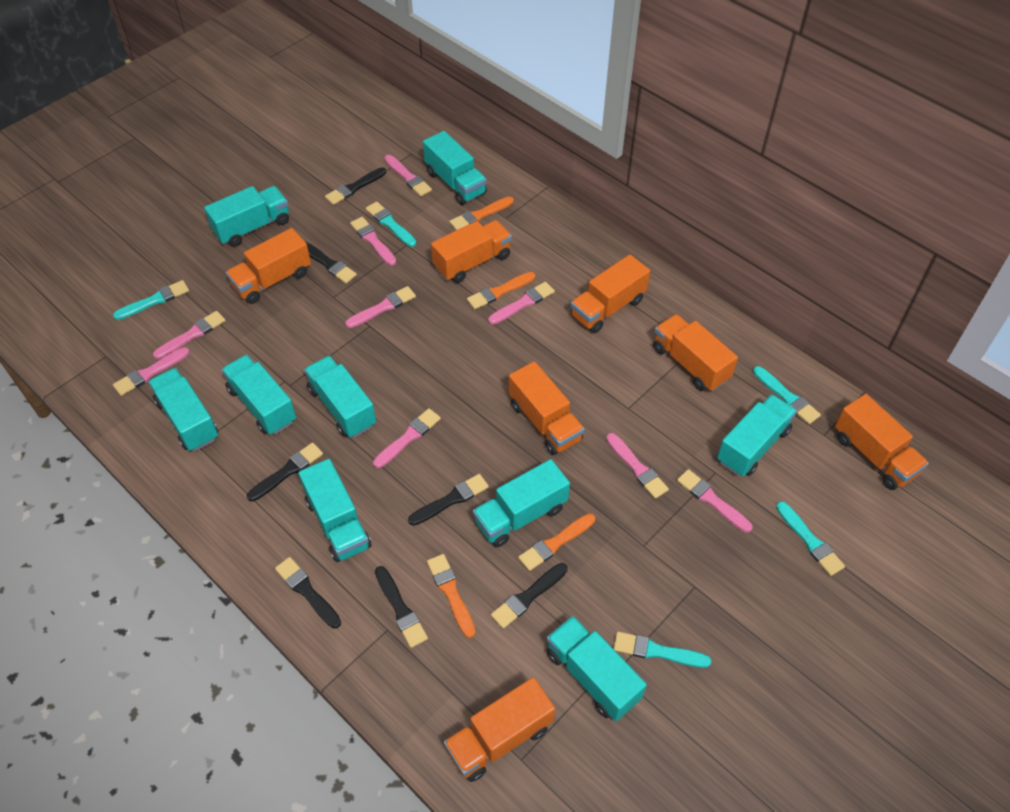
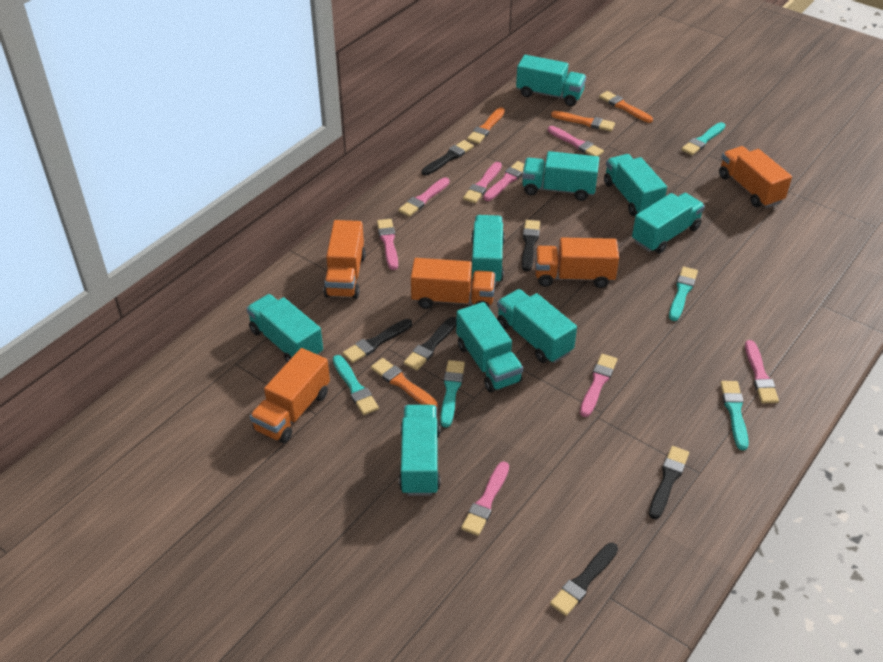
black brush: 7 -> 6
orange truck: 7 -> 5
pink brush: 9 -> 8

